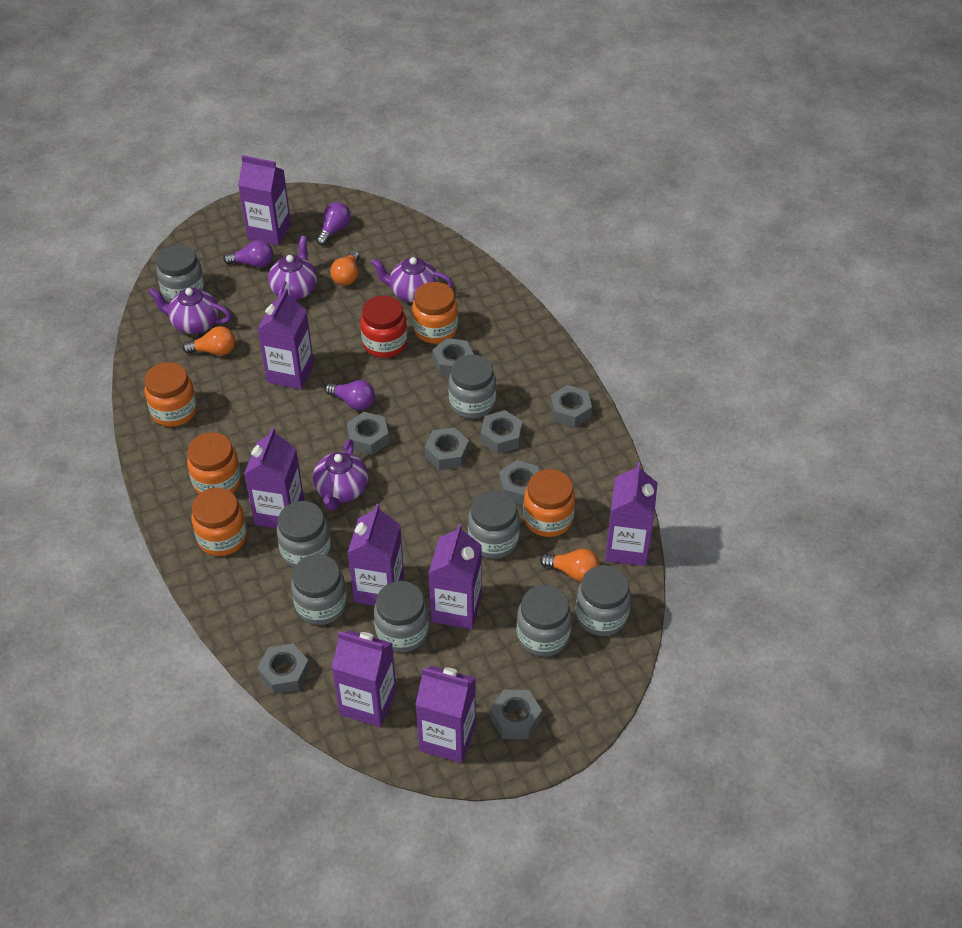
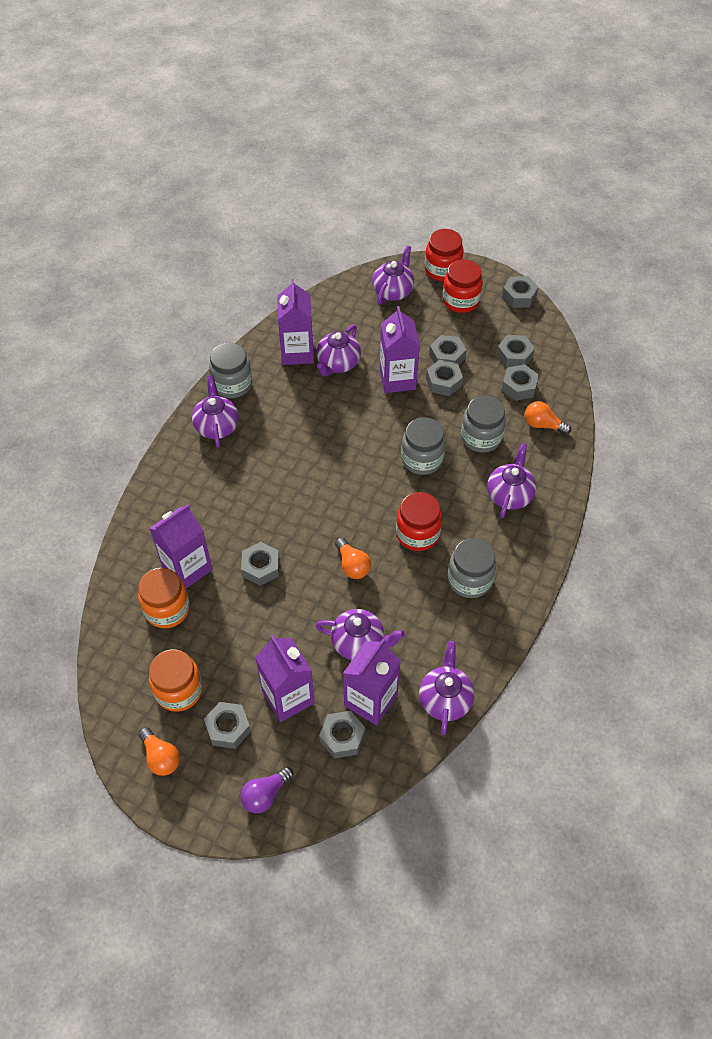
grey jar: 8 -> 4
orange jar: 5 -> 2
purple carton: 8 -> 5
purple light bulb: 3 -> 1
purple teapot: 4 -> 6
red jar: 1 -> 3

